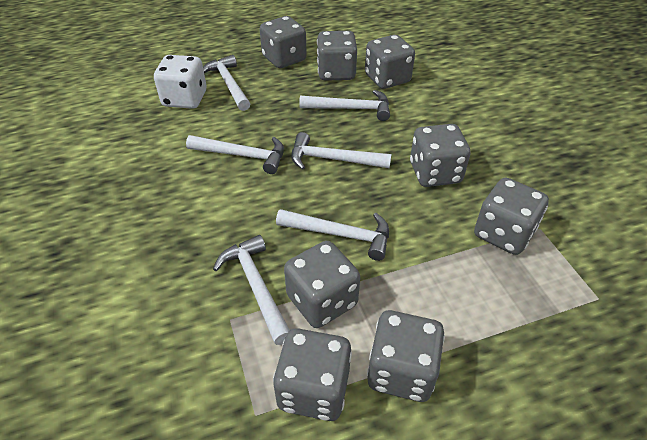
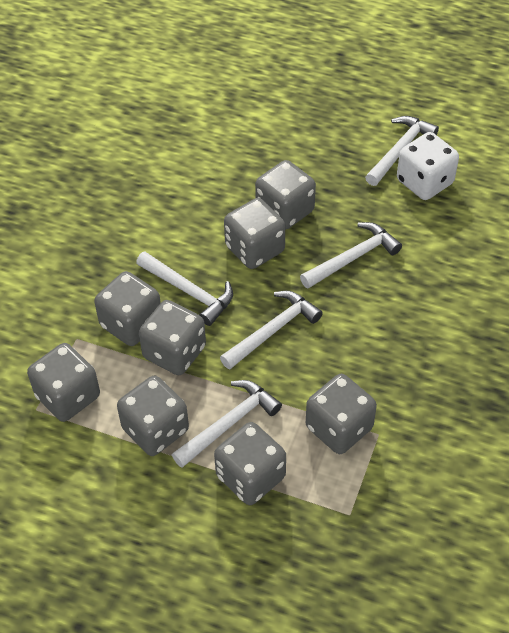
white hammer: 6 -> 5

